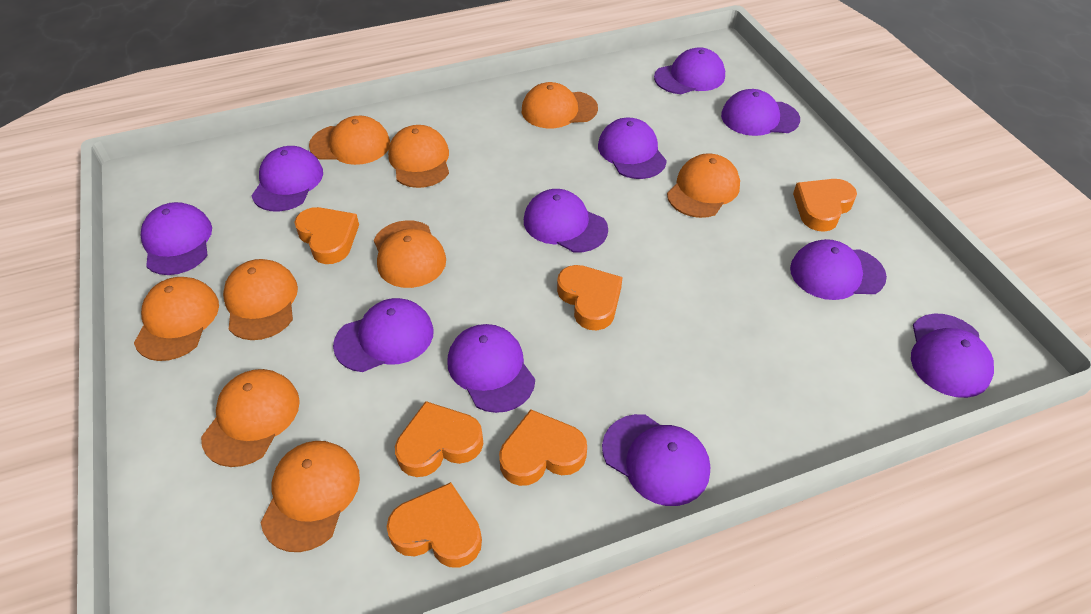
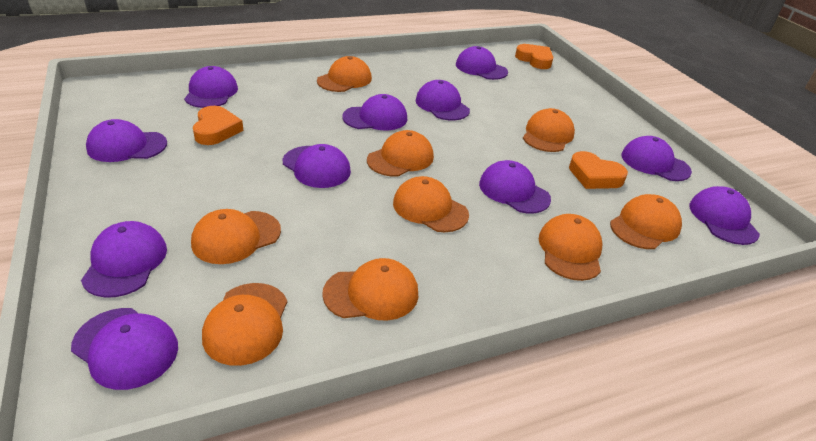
orange heart: 6 -> 3

